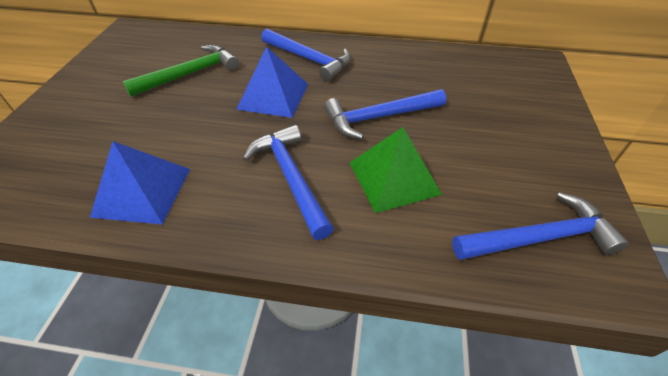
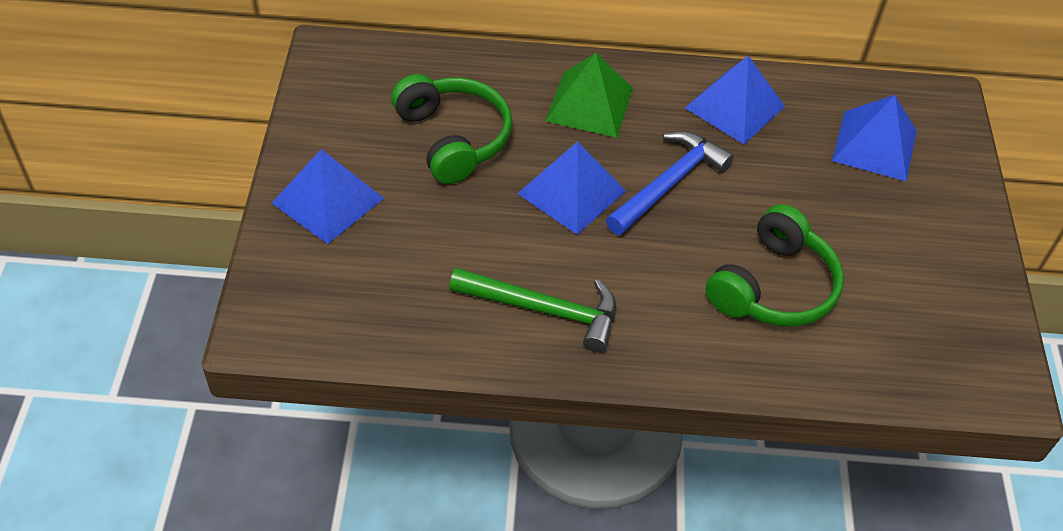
blue hammer: 4 -> 1
blue pyramid: 2 -> 4
green headphones: 0 -> 2

